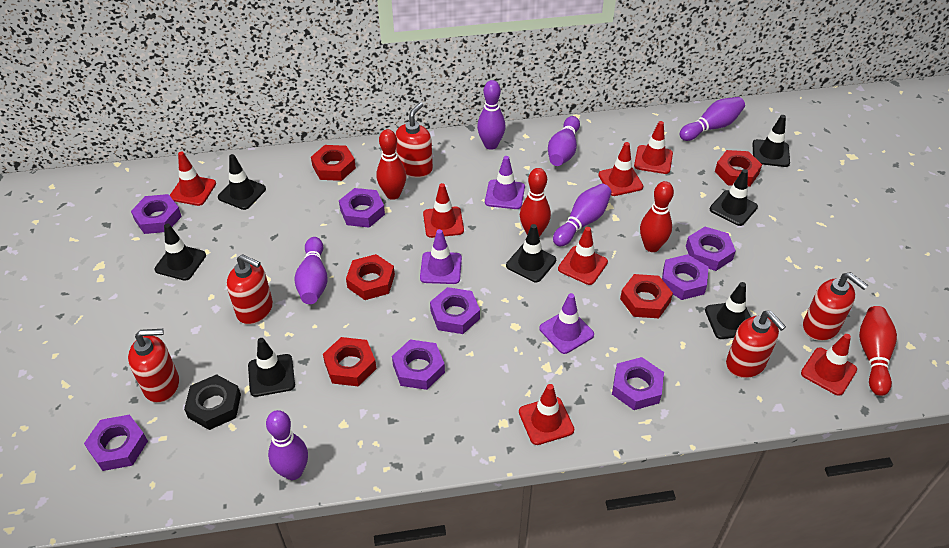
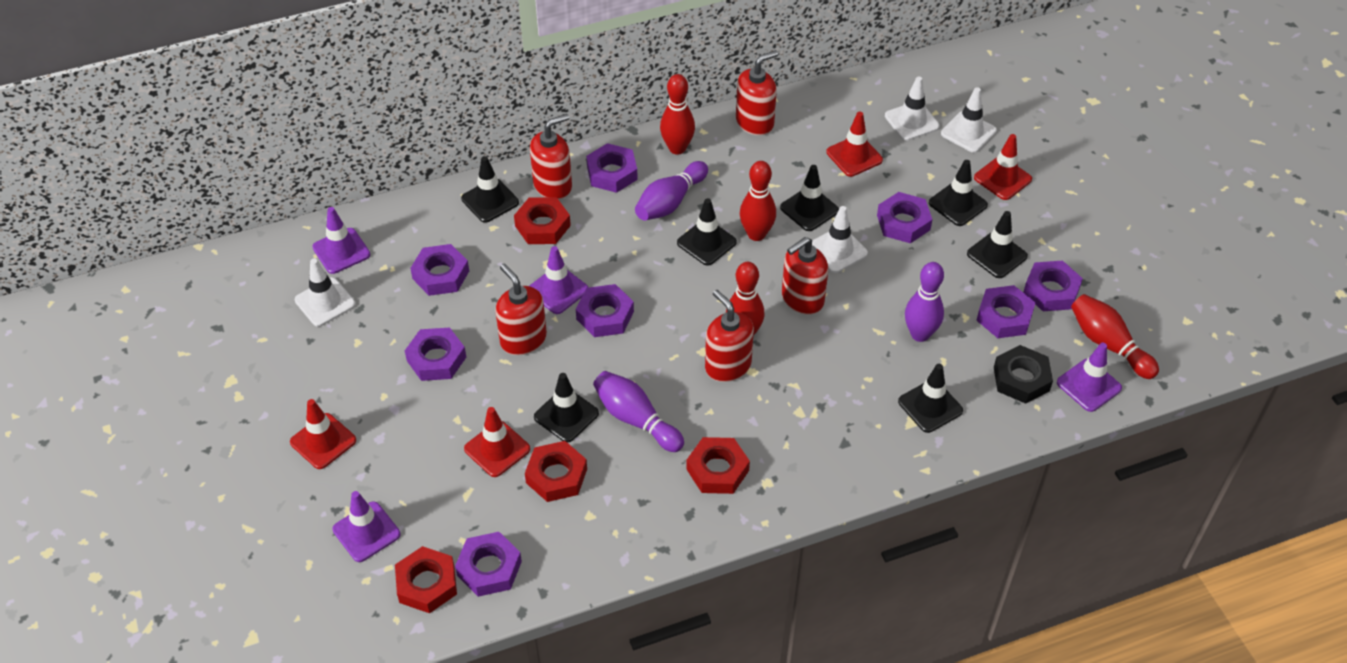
purple bowling pin: 6 -> 3
purple traffic cone: 3 -> 4
red nut: 5 -> 4
red traffic cone: 7 -> 4
white traffic cone: 0 -> 4

